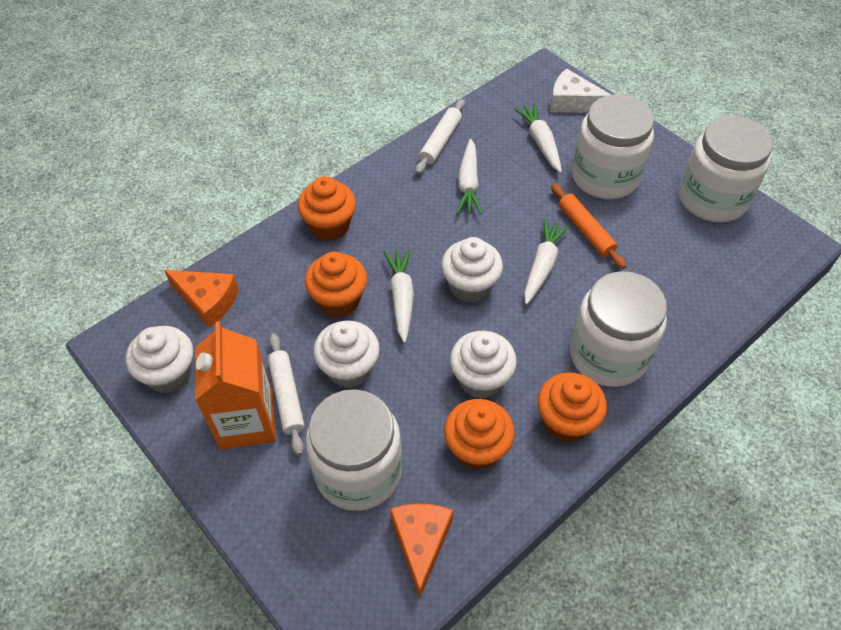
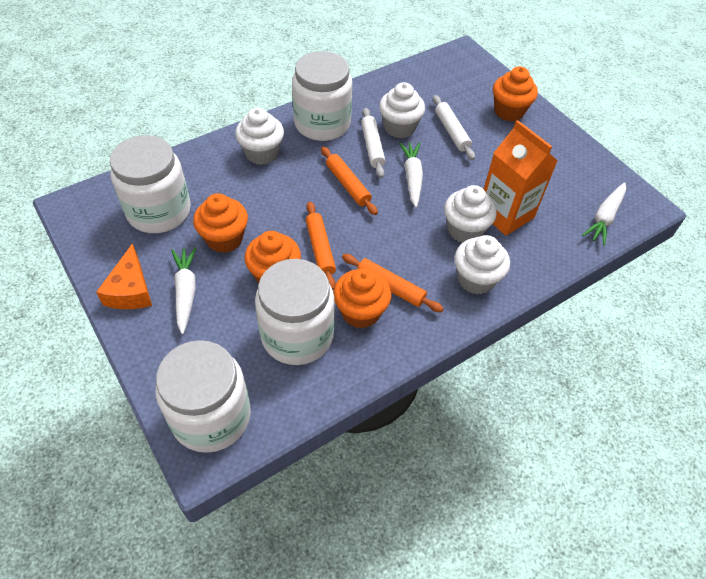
orange cheese: 2 -> 1
orange rolling pin: 1 -> 3
white carrot: 4 -> 3
white cheese: 1 -> 0

